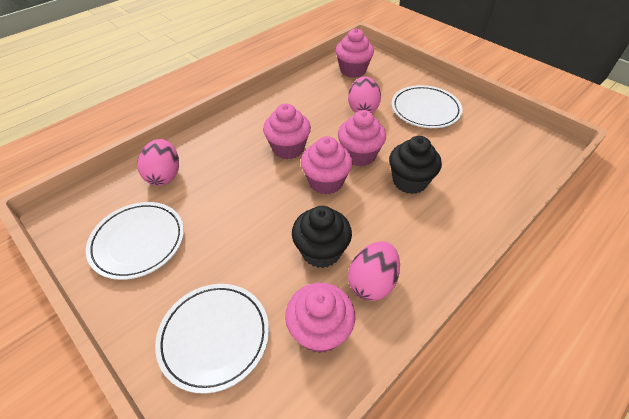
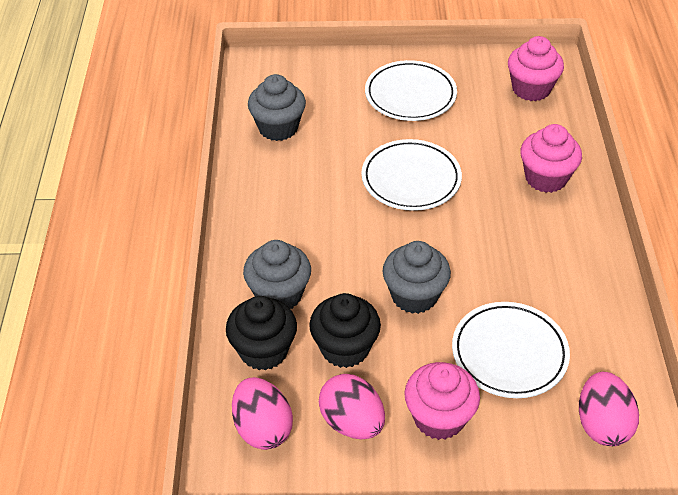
grey cupcake: 0 -> 3
pink cupcake: 5 -> 3

